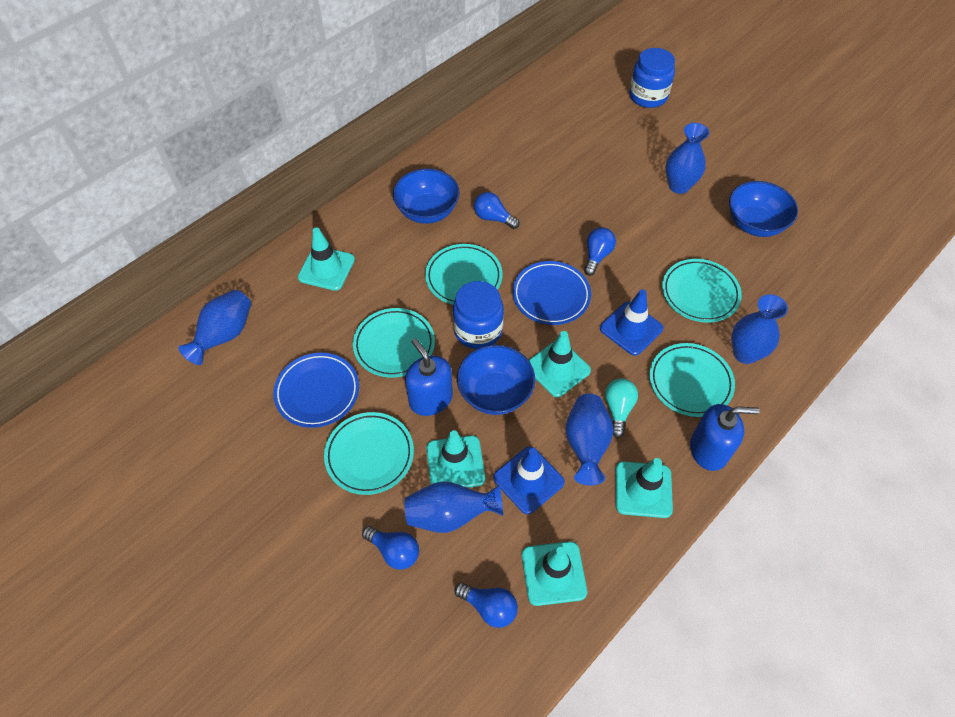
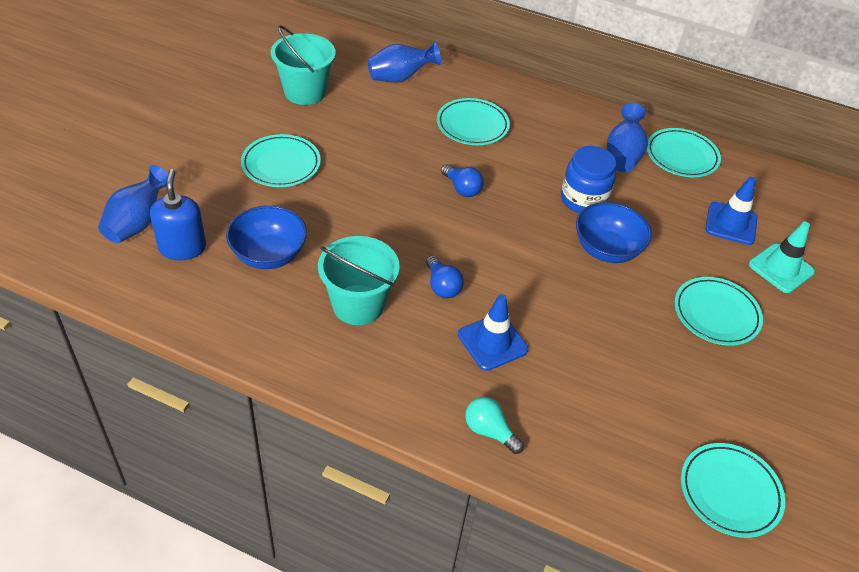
blue bowl: 3 -> 2
blue jar: 2 -> 1
blue light bulb: 4 -> 2
blue plate: 2 -> 0
blue soap dispenser: 2 -> 1
blue vase: 5 -> 3
turquoise bucket: 0 -> 2
turquoise traffic cone: 5 -> 1

